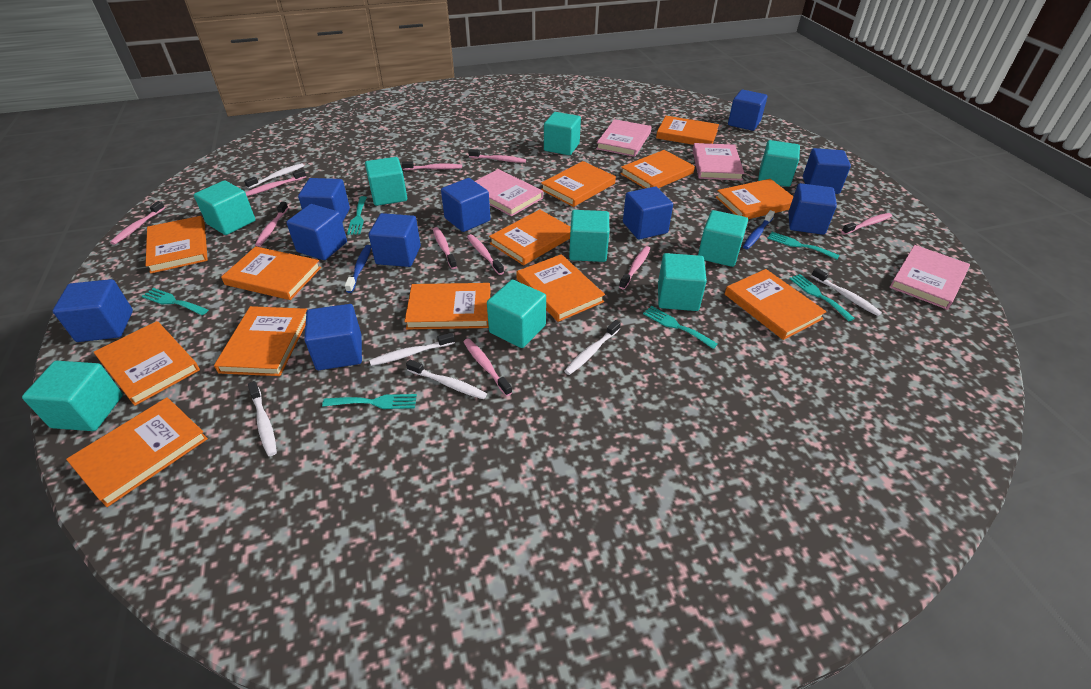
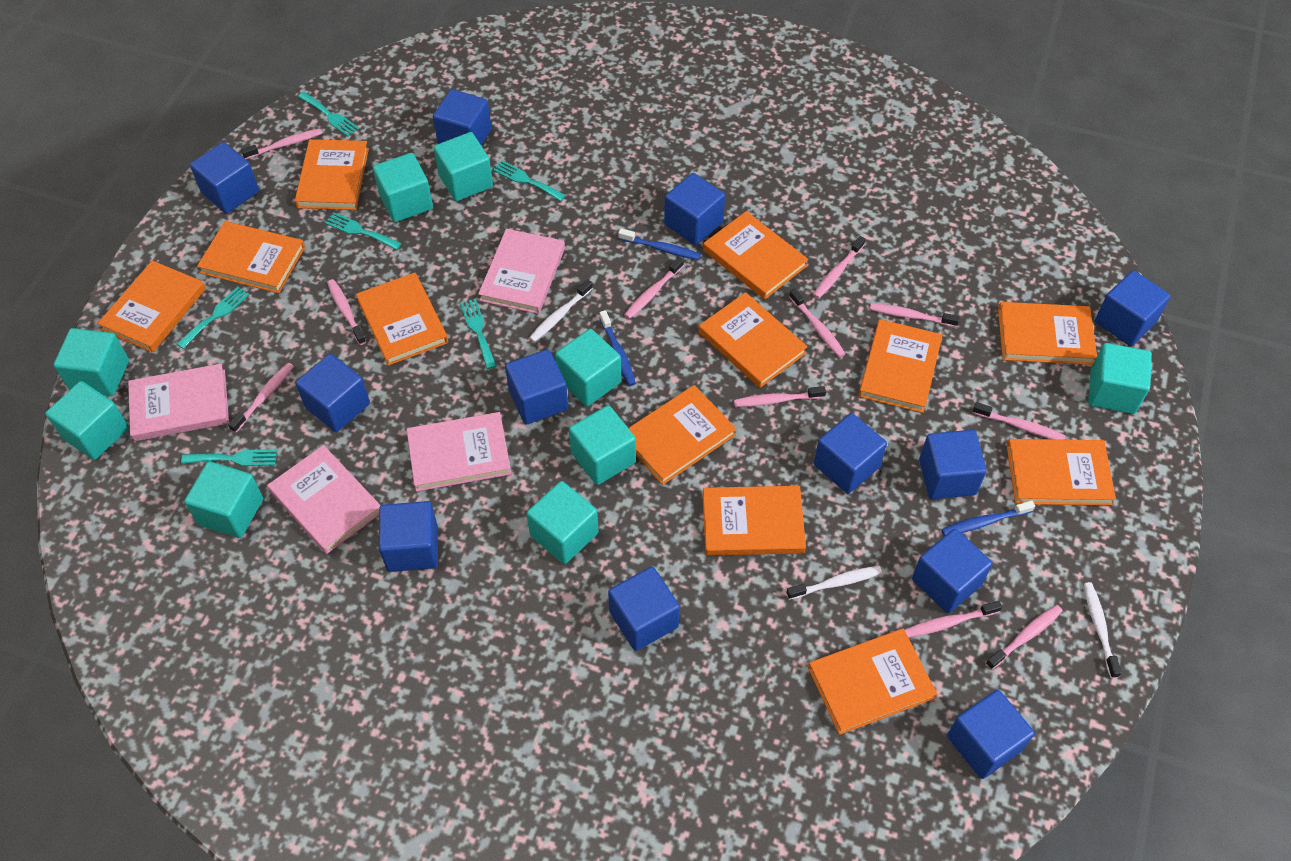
blue cube: 10 -> 12
blue toothbrush: 2 -> 3
orange book: 13 -> 12
pink toothbrush: 10 -> 11
white toothbrush: 6 -> 3

